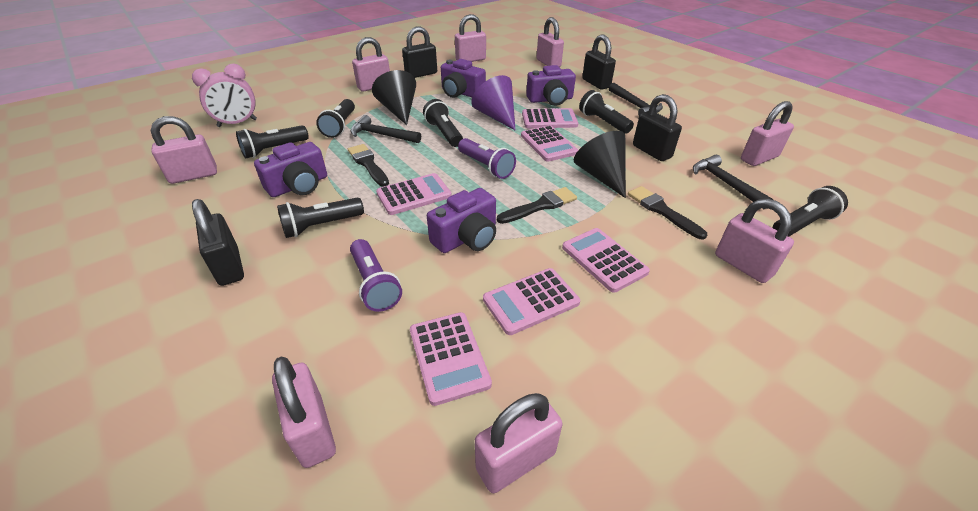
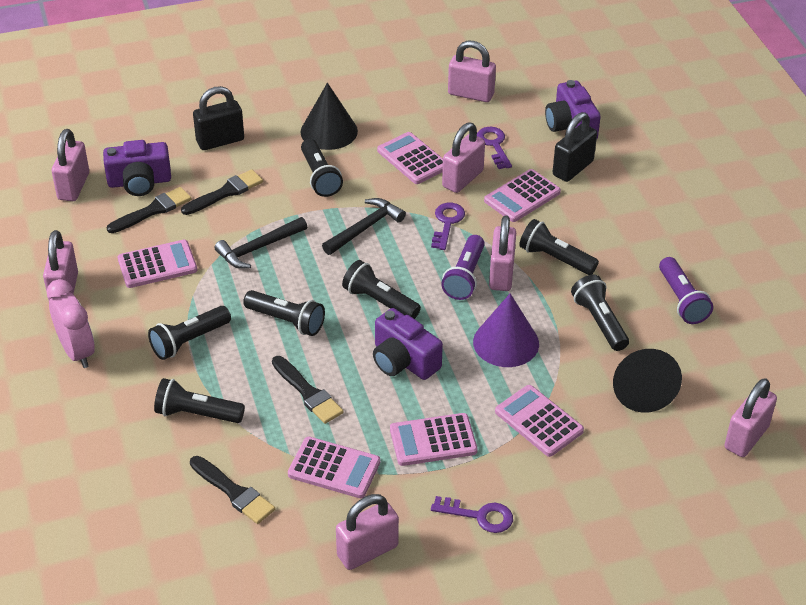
black brush: 3 -> 4
black flashlight: 6 -> 7
black hammer: 3 -> 2
black padlock: 4 -> 2
pink padlock: 8 -> 7
purple camera: 4 -> 3
purple key: 0 -> 3

